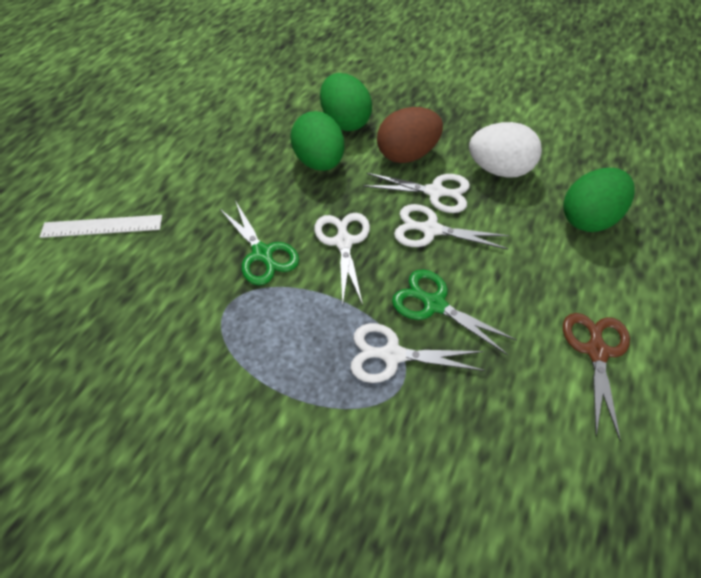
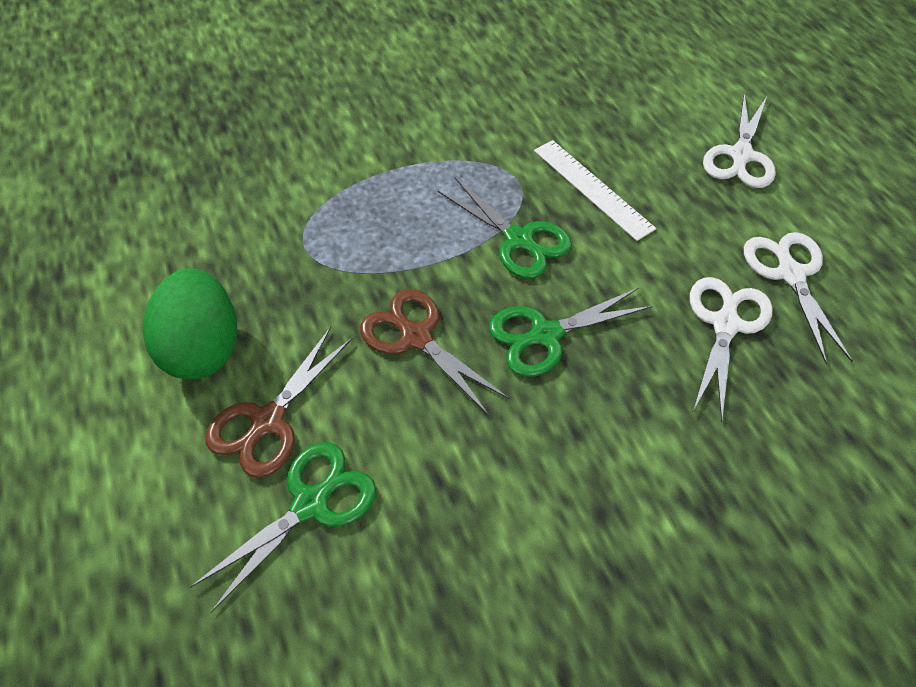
brown egg: 1 -> 0
brown scissors: 1 -> 2
green egg: 3 -> 1
green scissors: 2 -> 3
white egg: 1 -> 0
white scissors: 4 -> 3

